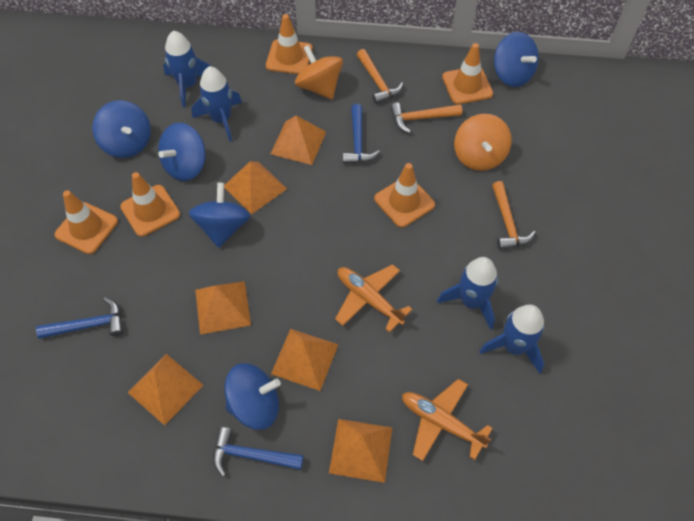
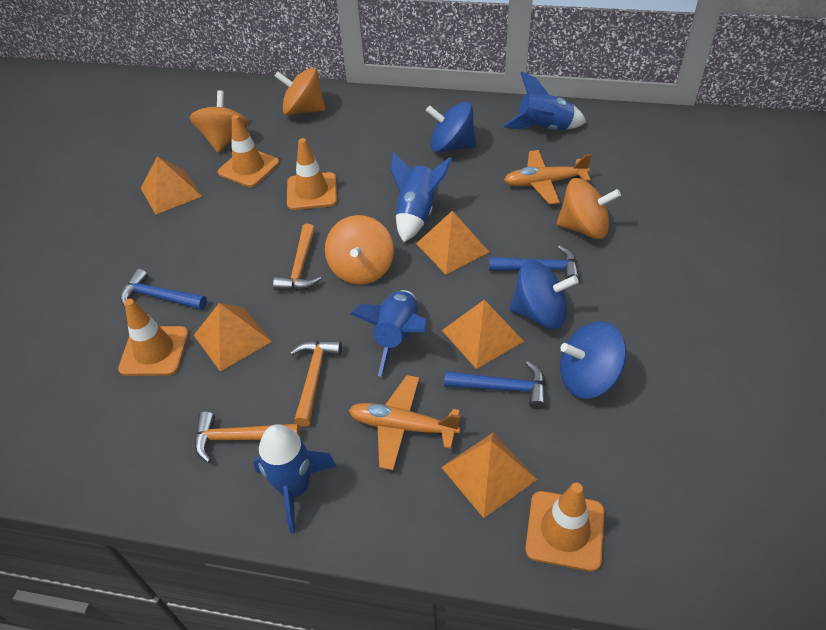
blue spinning top: 5 -> 3
orange pyramid: 6 -> 5
orange spinning top: 2 -> 4
orange traffic cone: 5 -> 4

